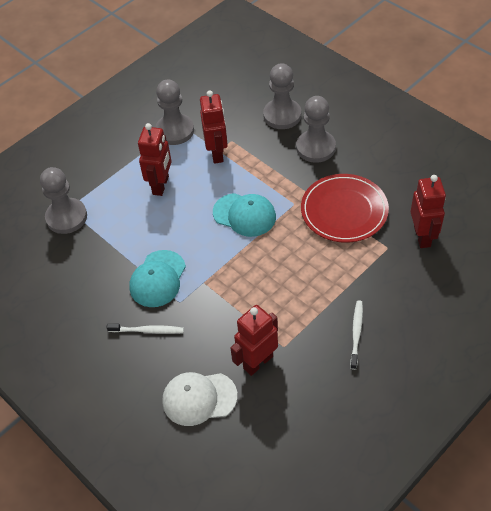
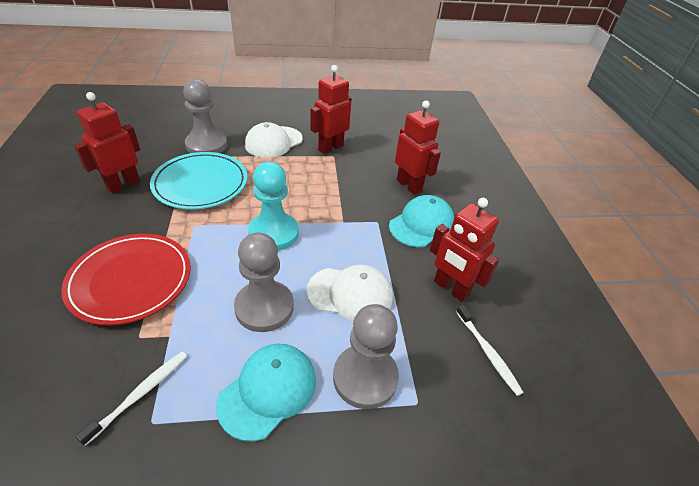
grey pawn: 4 -> 3
turquoise pawn: 0 -> 1
turquoise plate: 0 -> 1
white cap: 1 -> 2

